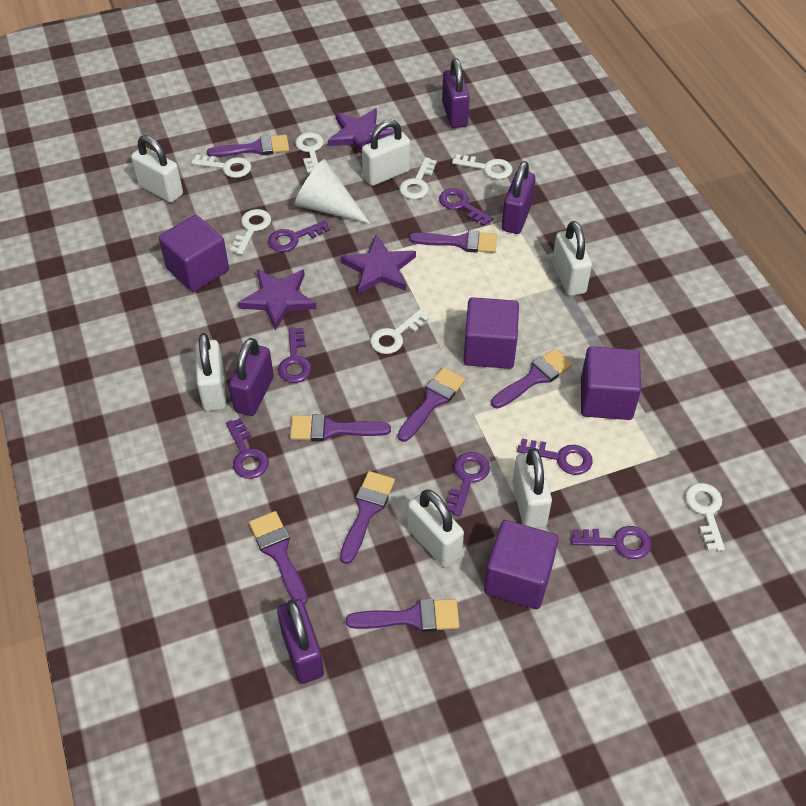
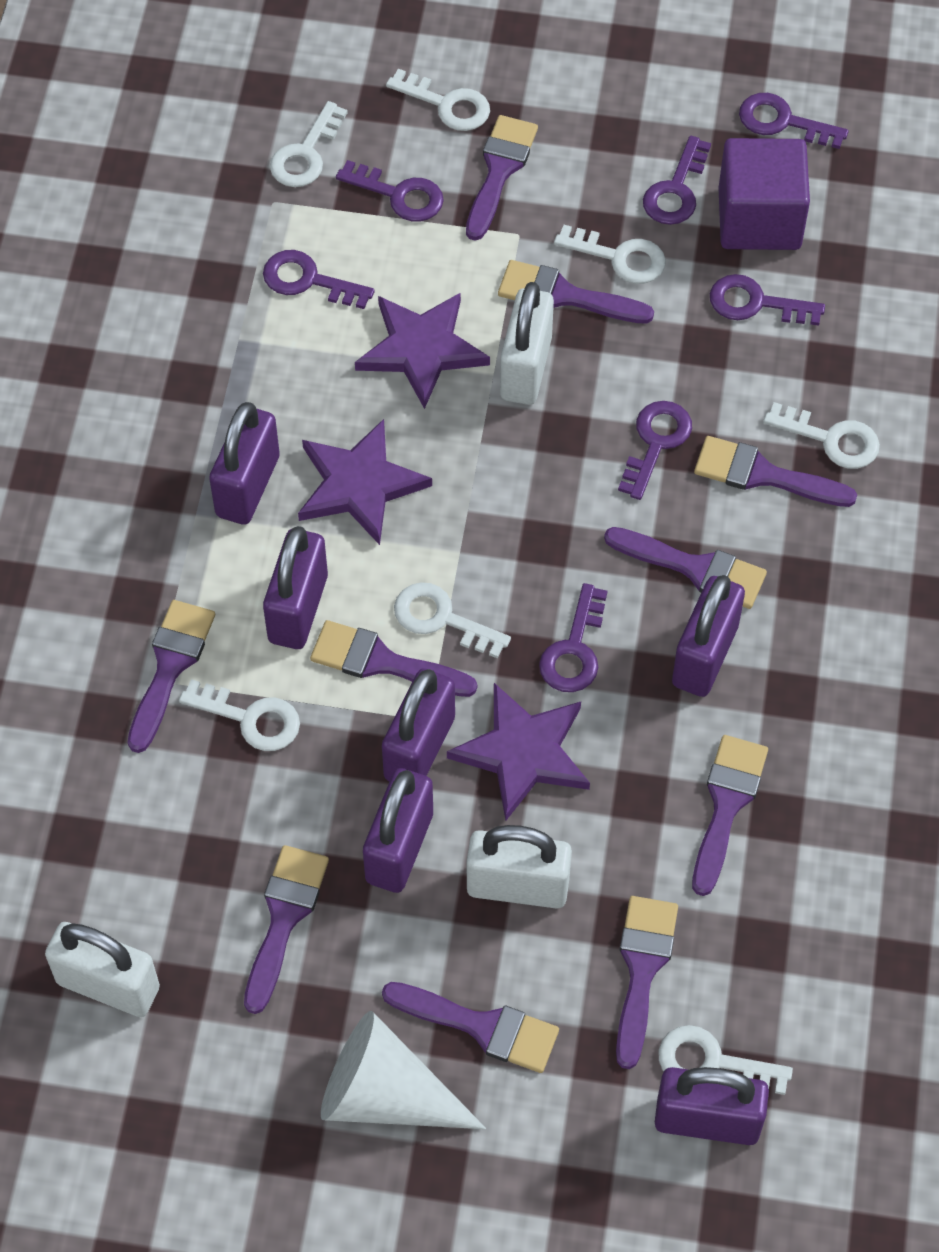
purple brush: 8 -> 10
purple cube: 4 -> 1
purple padlock: 4 -> 6
white padlock: 6 -> 3

